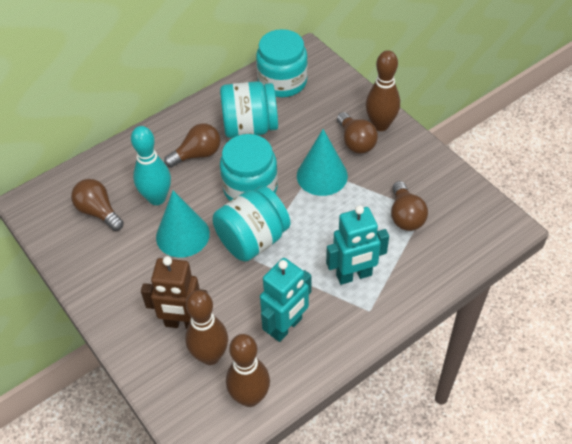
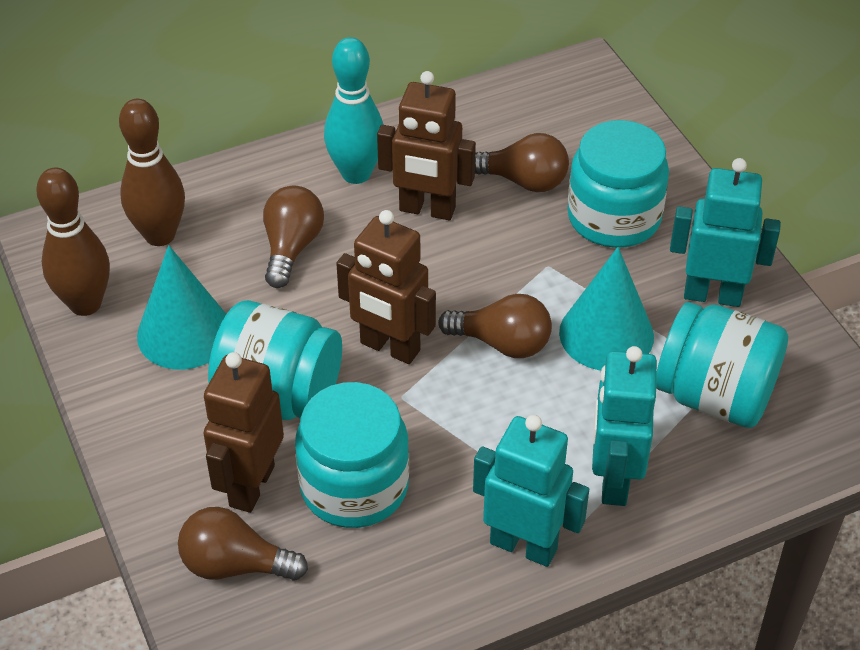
brown bowling pin: 3 -> 2
brown robot: 1 -> 3
turquoise robot: 2 -> 3

